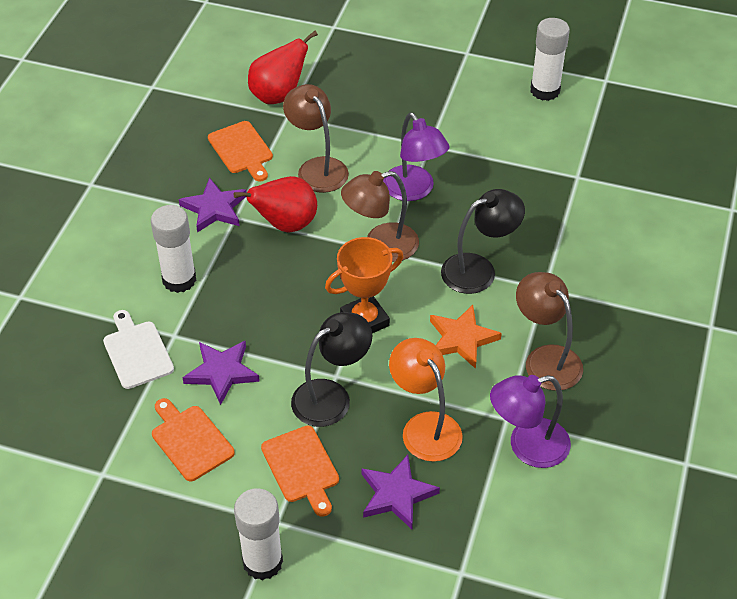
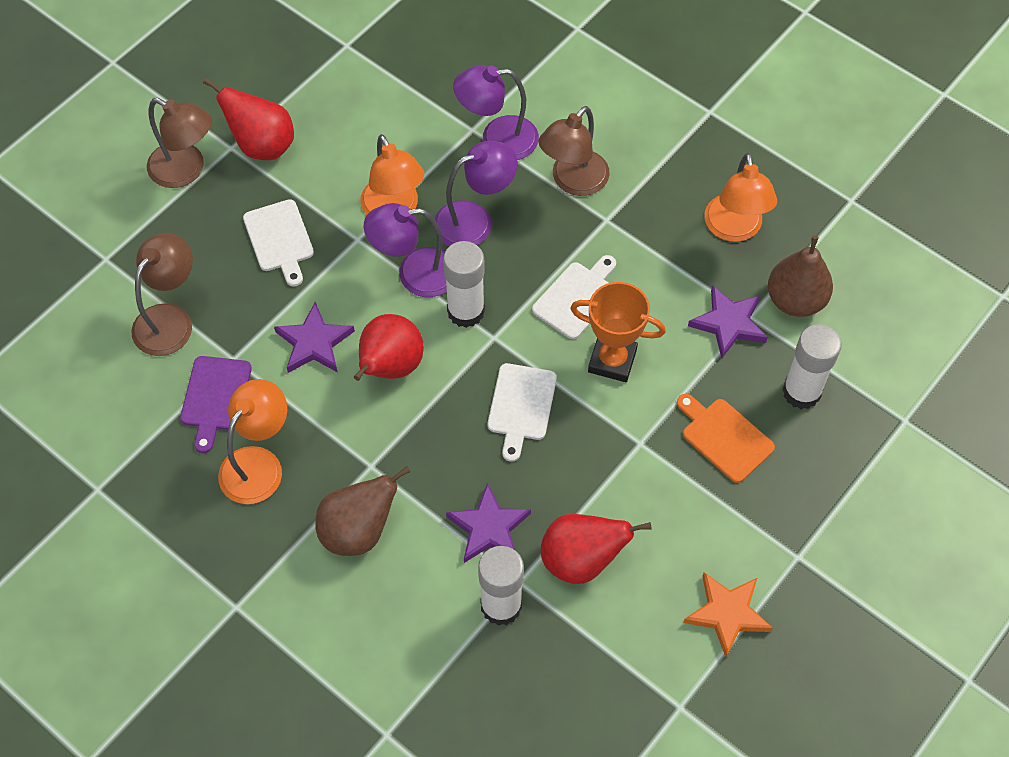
black lamp: 2 -> 0
brown pear: 0 -> 2
orange cutting board: 3 -> 1
orange lamp: 1 -> 3
purple cutting board: 0 -> 1
purple lamp: 2 -> 3
red pear: 2 -> 3
white cutting board: 1 -> 3

